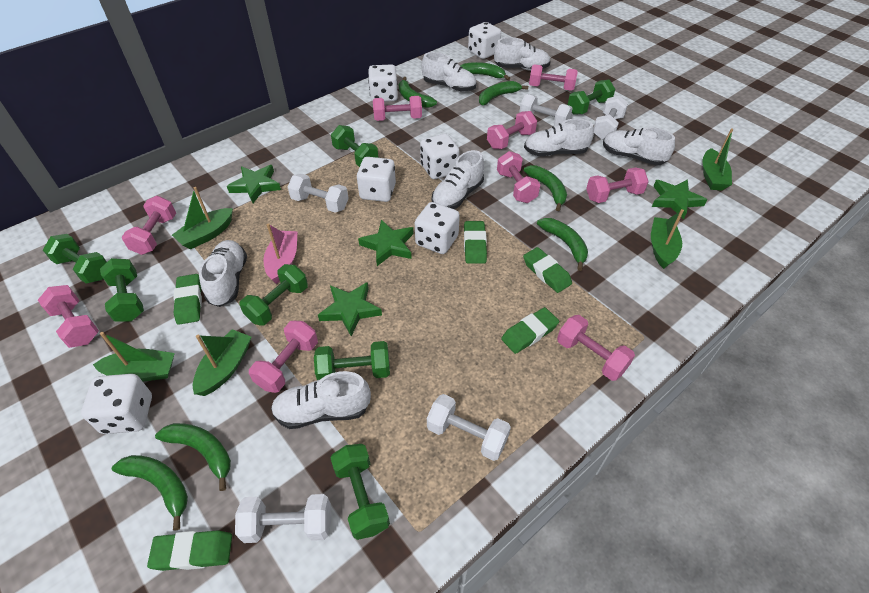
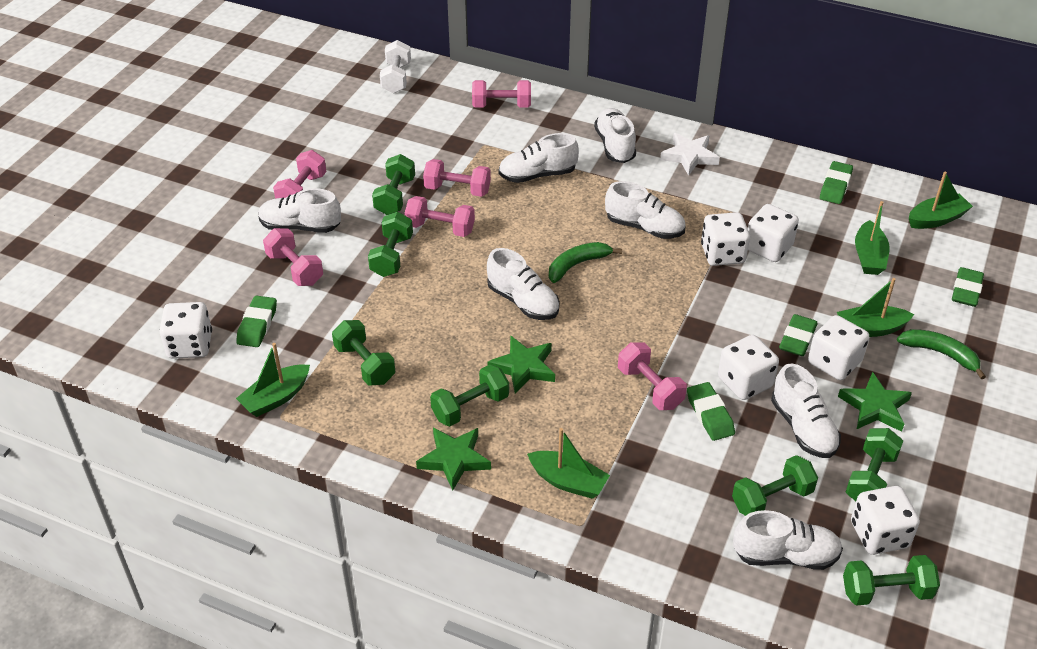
green banana: 7 -> 2
green star: 4 -> 3
pink boat: 1 -> 0
pink dumbbell: 9 -> 6
white dumbbell: 5 -> 1
white star: 0 -> 1

